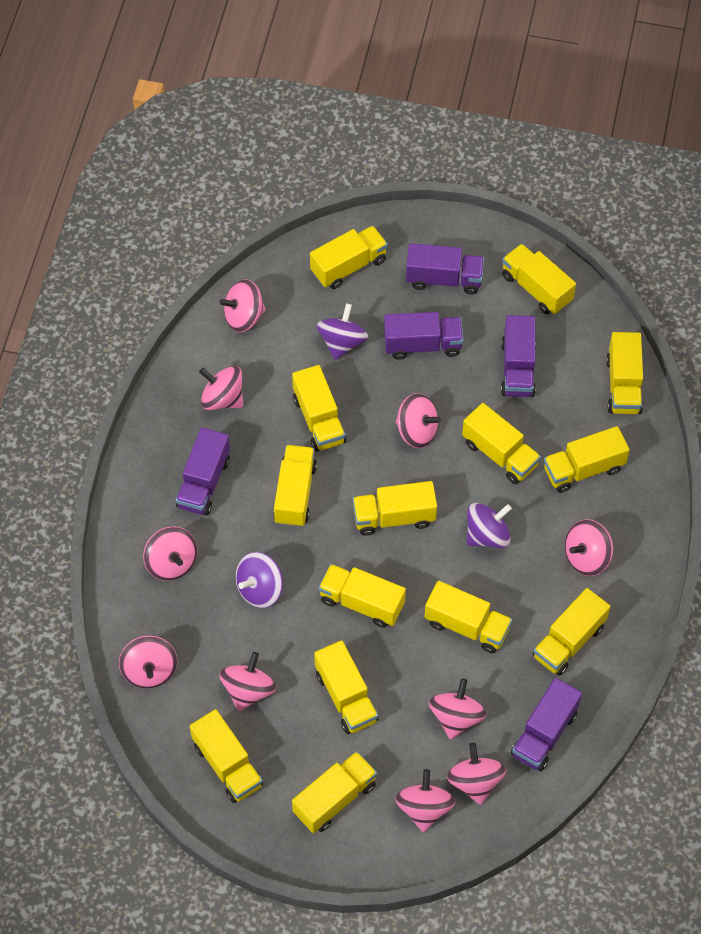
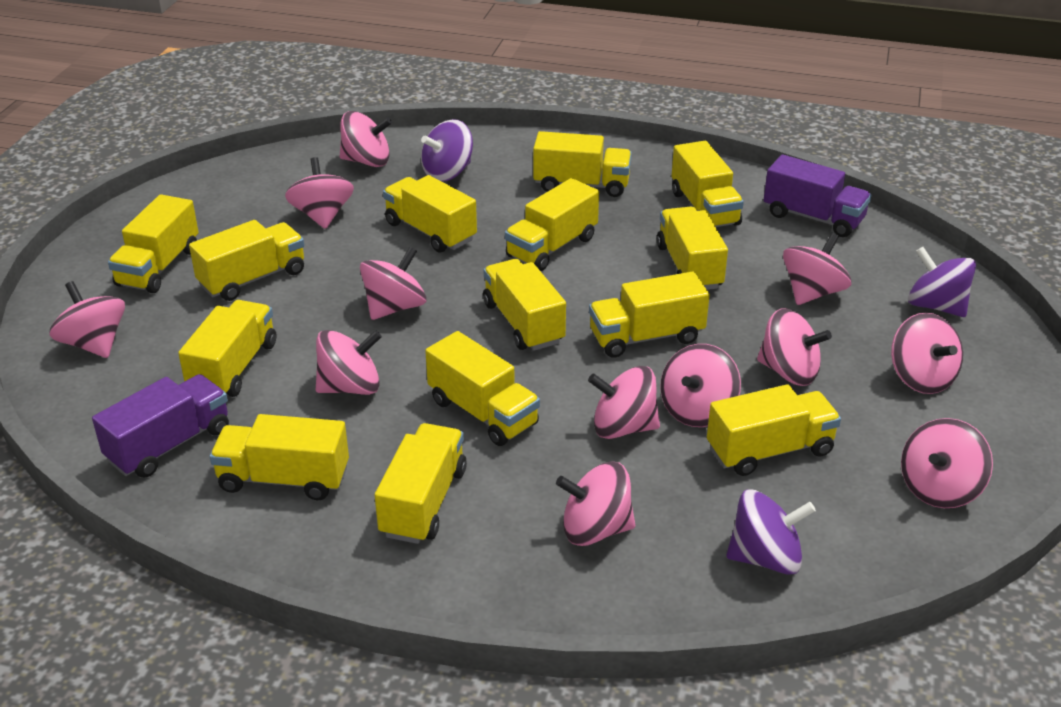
pink spinning top: 10 -> 12
purple truck: 5 -> 2

